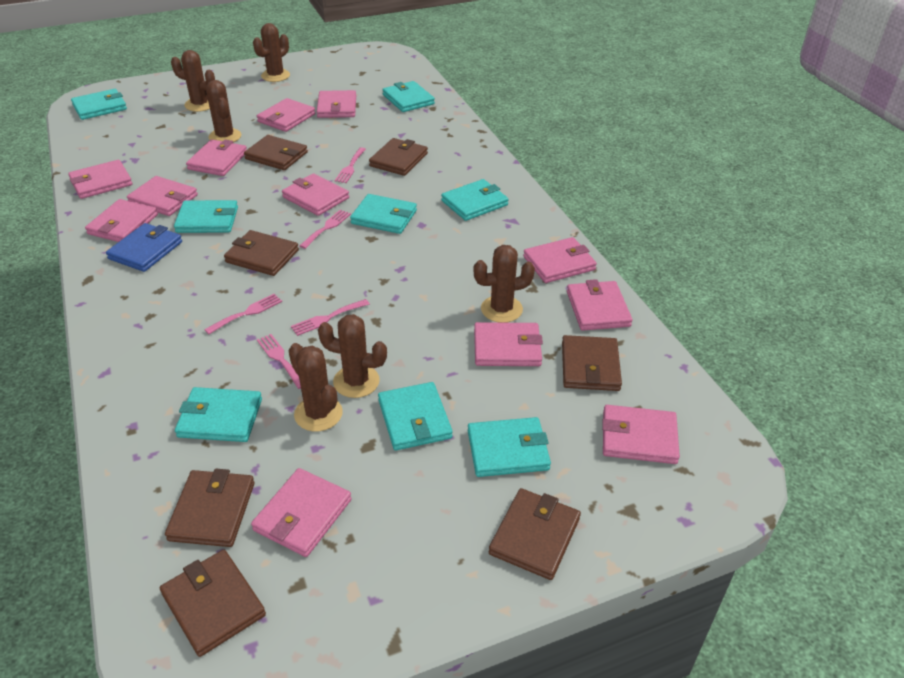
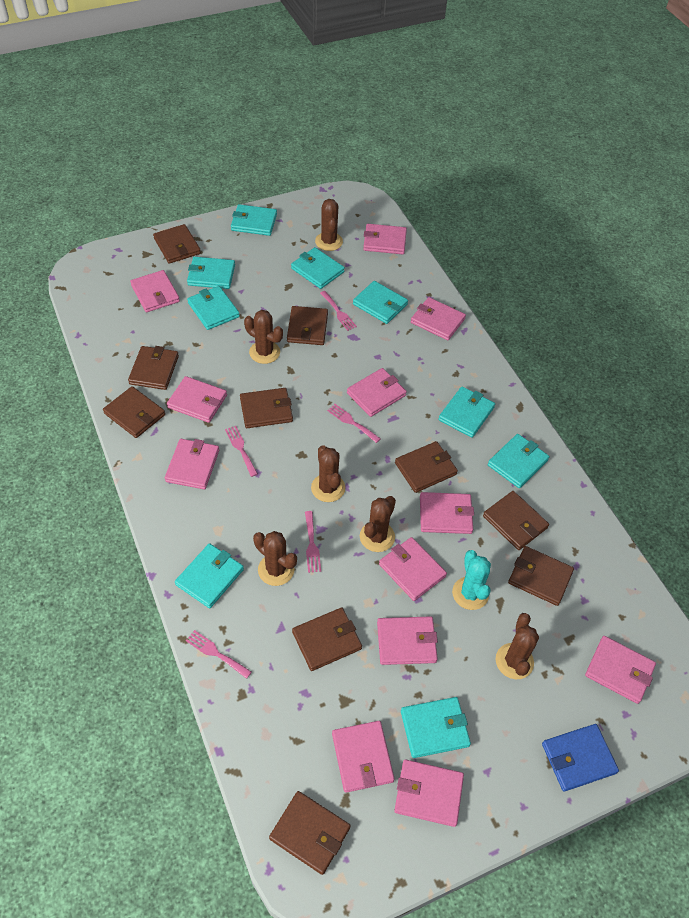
brown wallet: 7 -> 10
turquoise cactus: 0 -> 1
turquoise wallet: 8 -> 9

